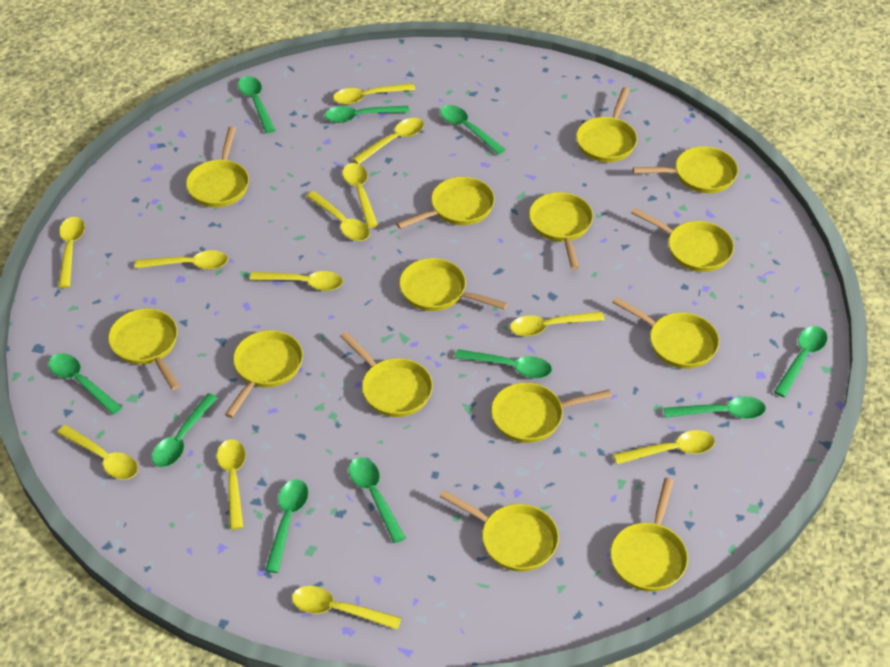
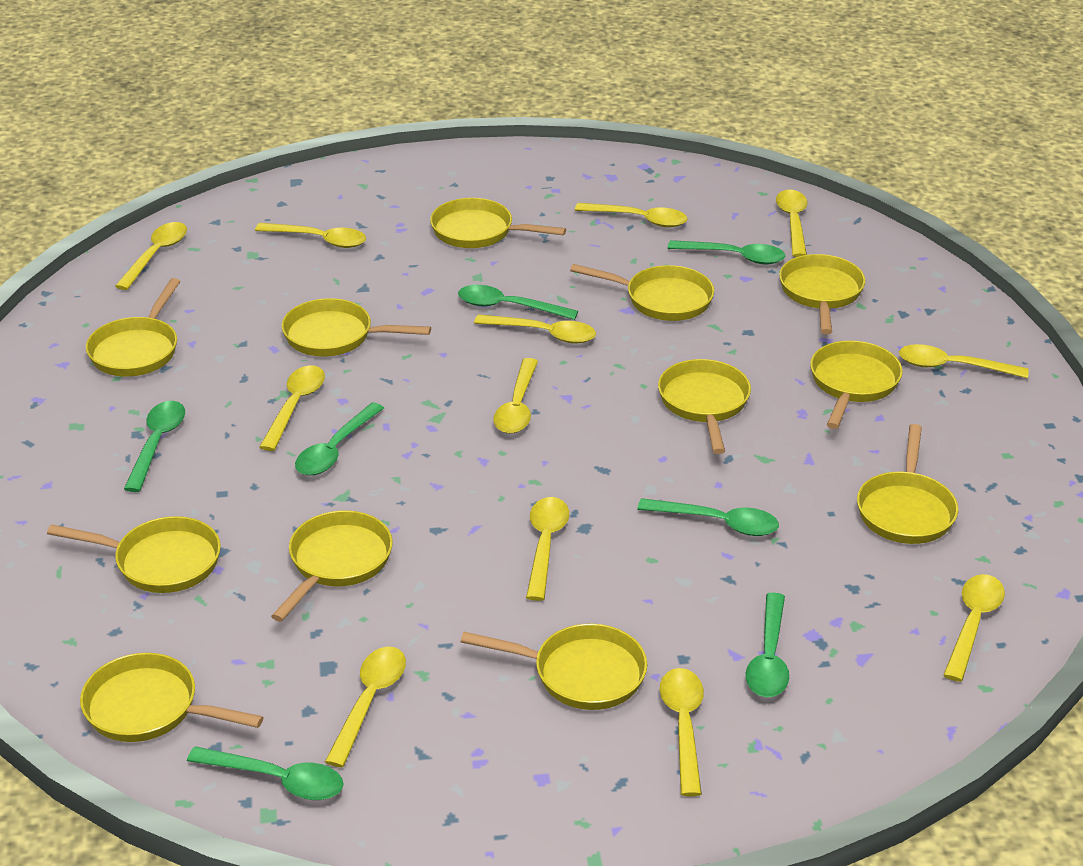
green spoon: 10 -> 7
yellow pan: 14 -> 12

